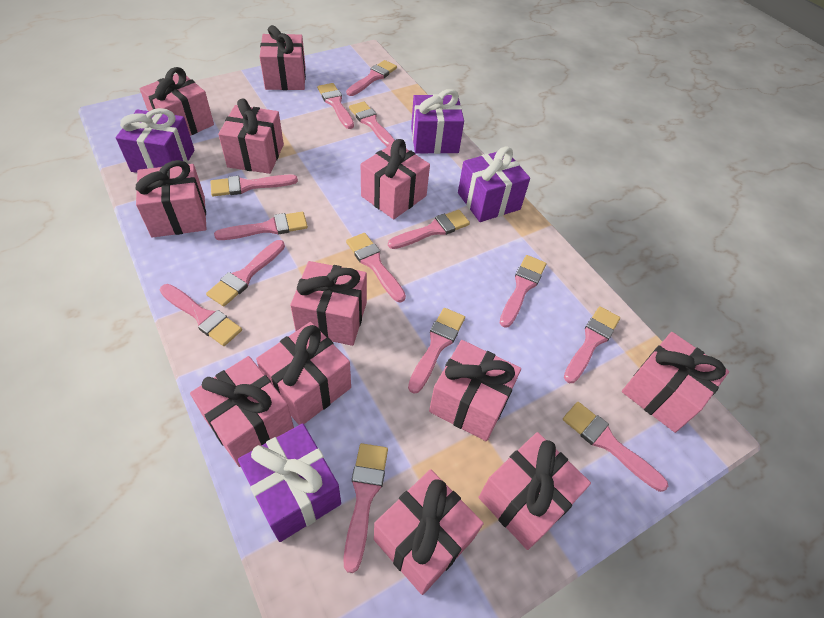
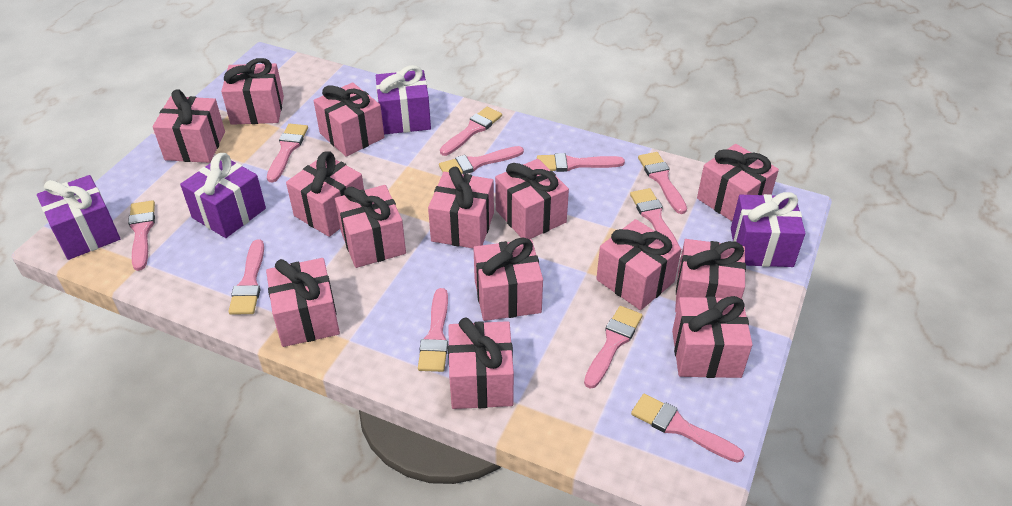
pink brush: 14 -> 11
pink gift: 12 -> 14

